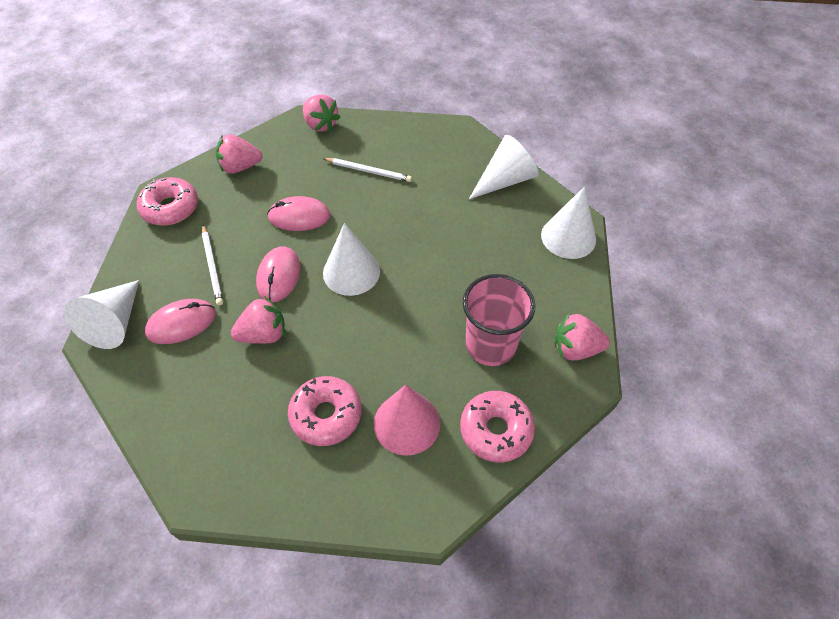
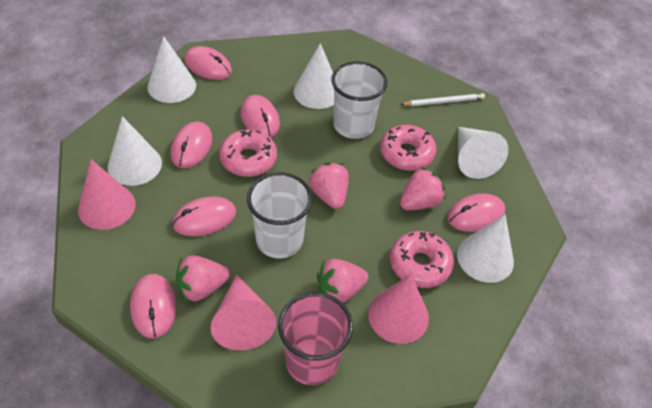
pink cone: 1 -> 3
pink mouse: 3 -> 6
white cone: 4 -> 5
white cup: 0 -> 2
white pencil: 2 -> 1

